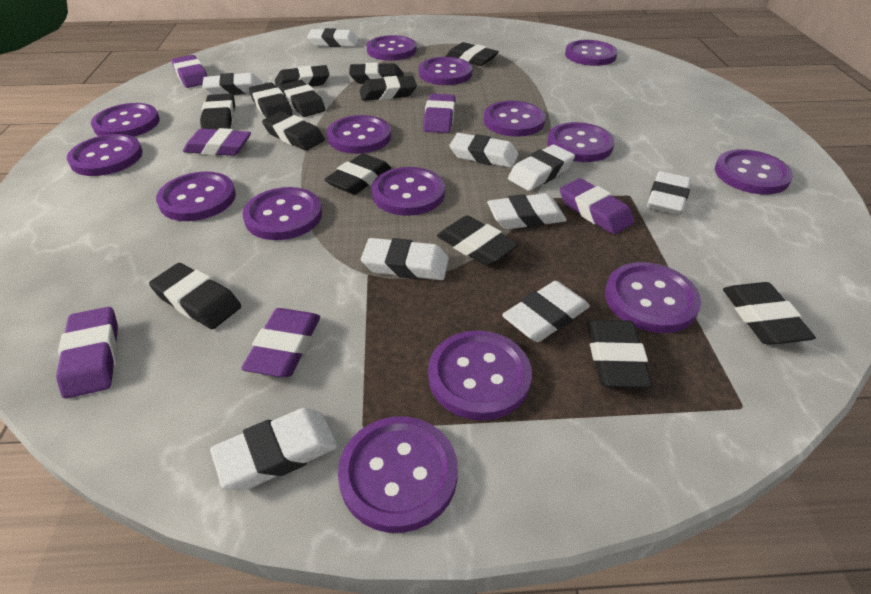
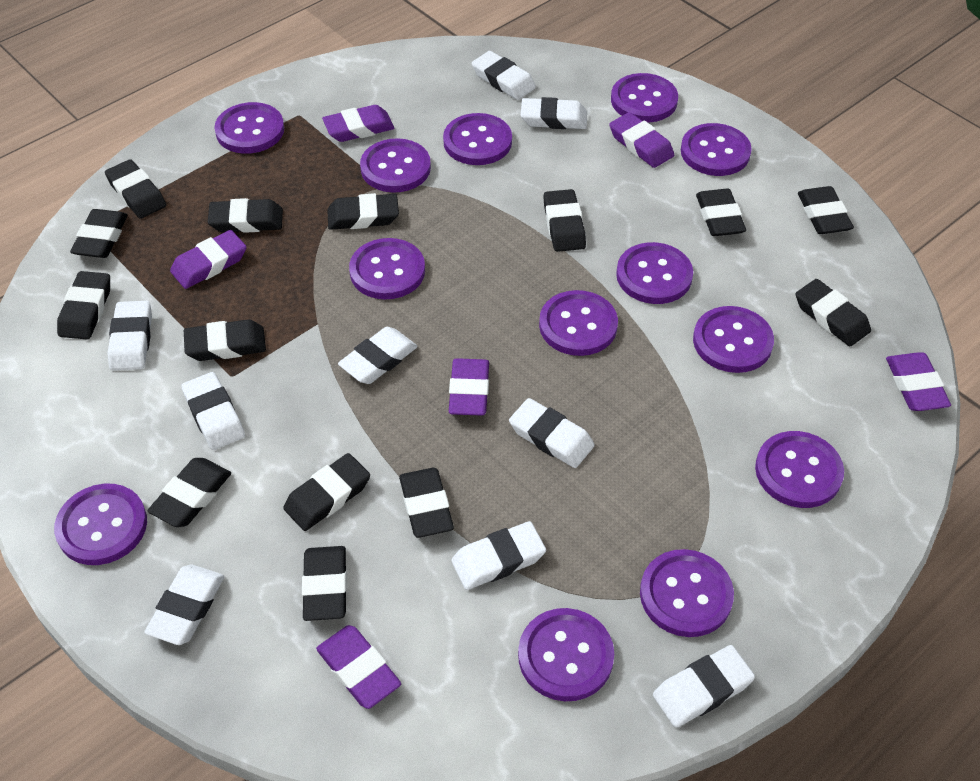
black eraser: 13 -> 14
purple button: 15 -> 13

